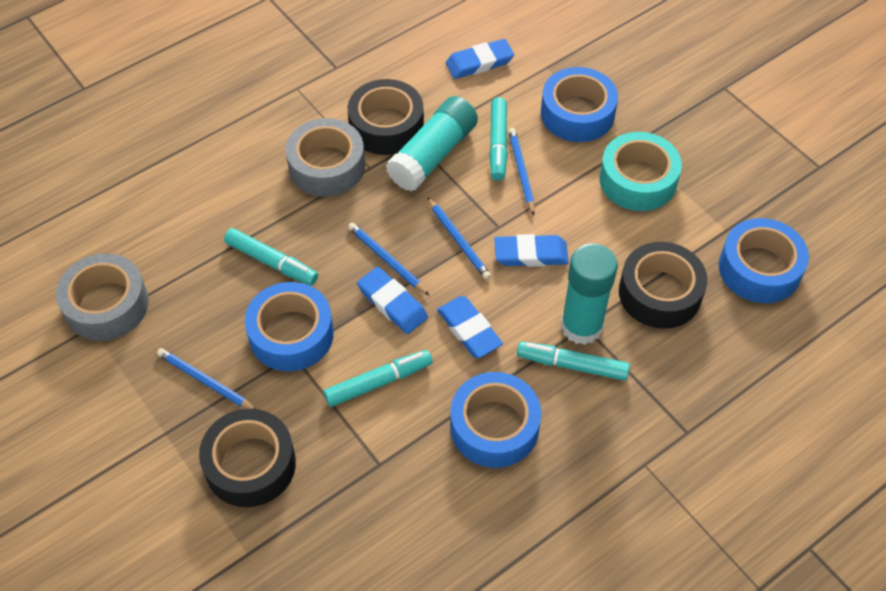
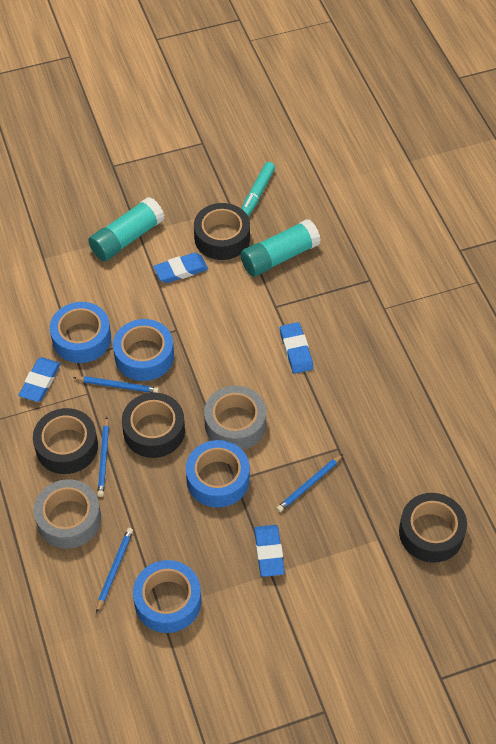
black tape: 3 -> 4
turquoise marker: 4 -> 1
turquoise tape: 1 -> 0

